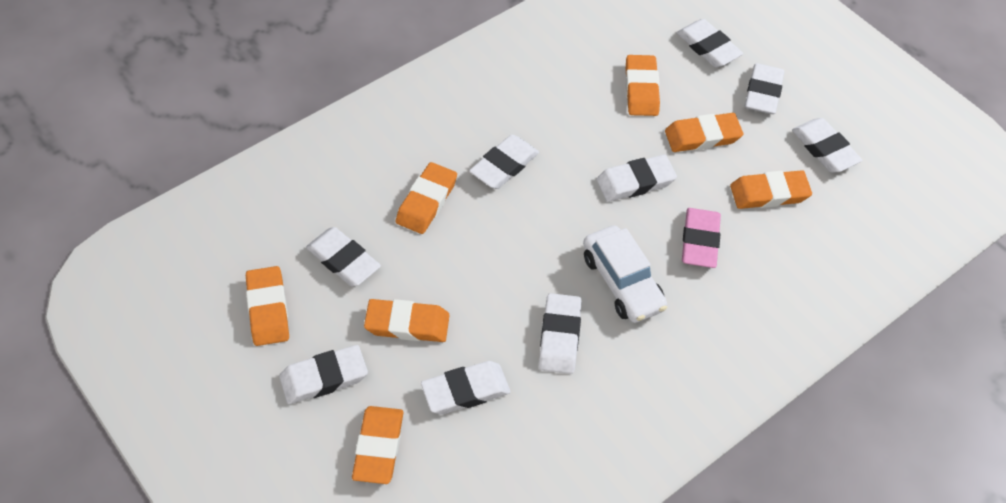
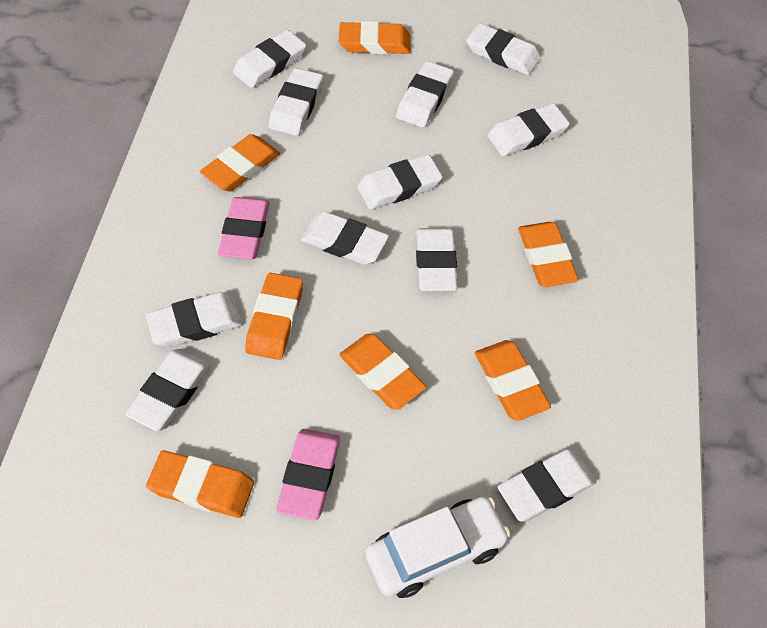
pink eraser: 1 -> 2
white eraser: 9 -> 11

